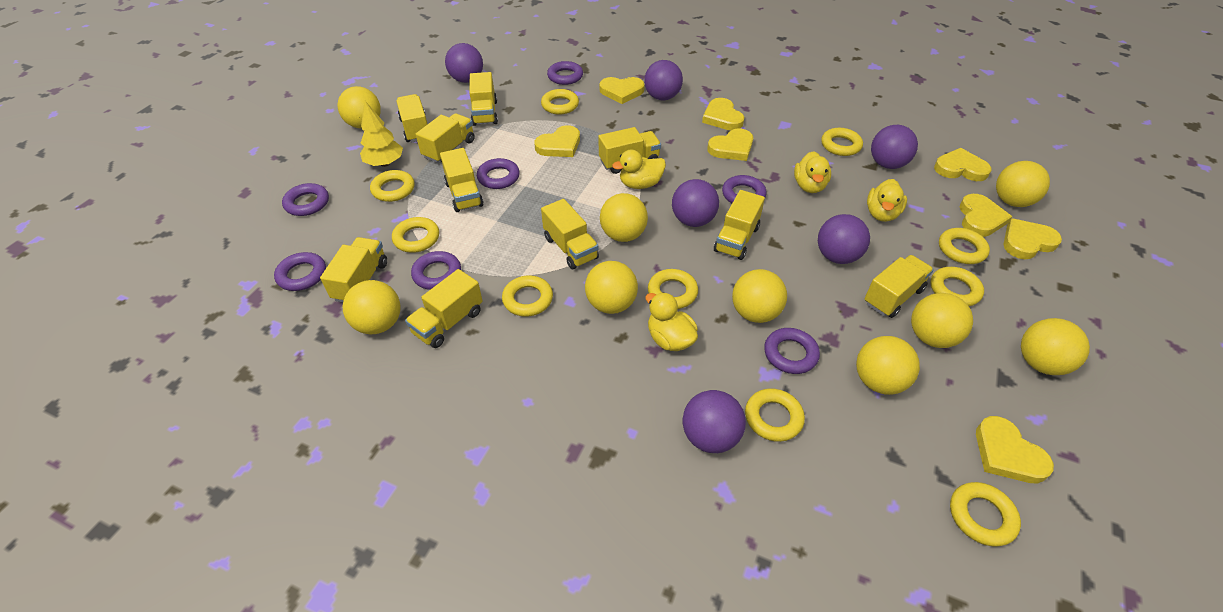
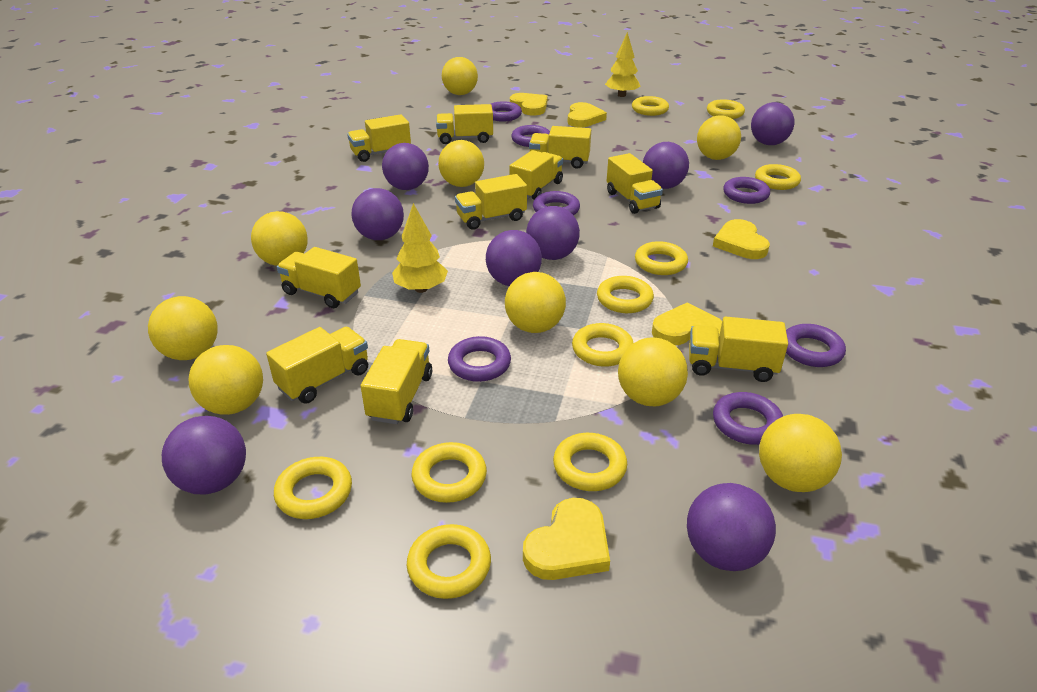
purple ball: 6 -> 8
yellow duck: 4 -> 0
yellow heart: 8 -> 5
yellow tree: 1 -> 2

